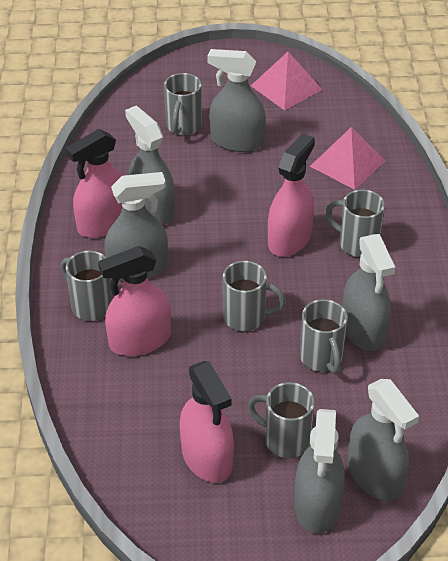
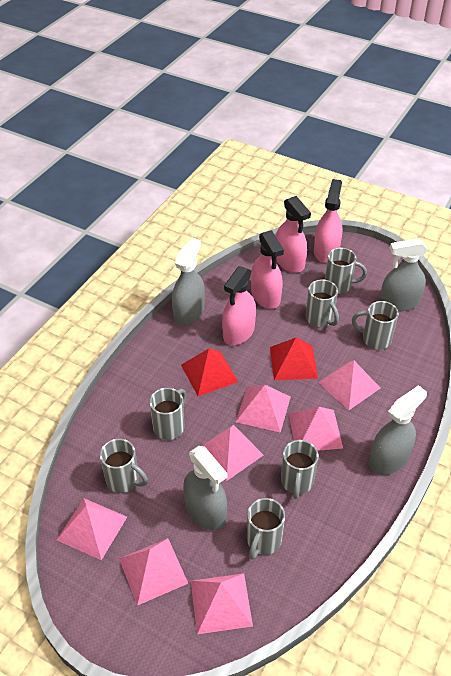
grey mug: 6 -> 7
grey spray bottle: 6 -> 4
pink pyramid: 2 -> 7
red pyramid: 0 -> 2

